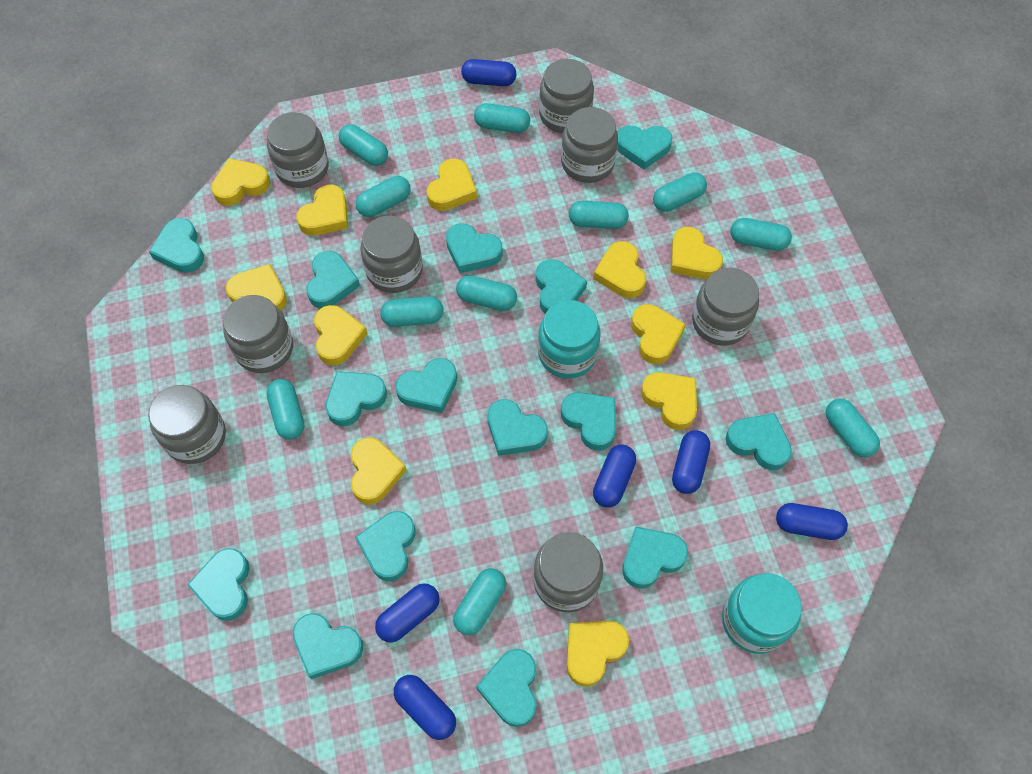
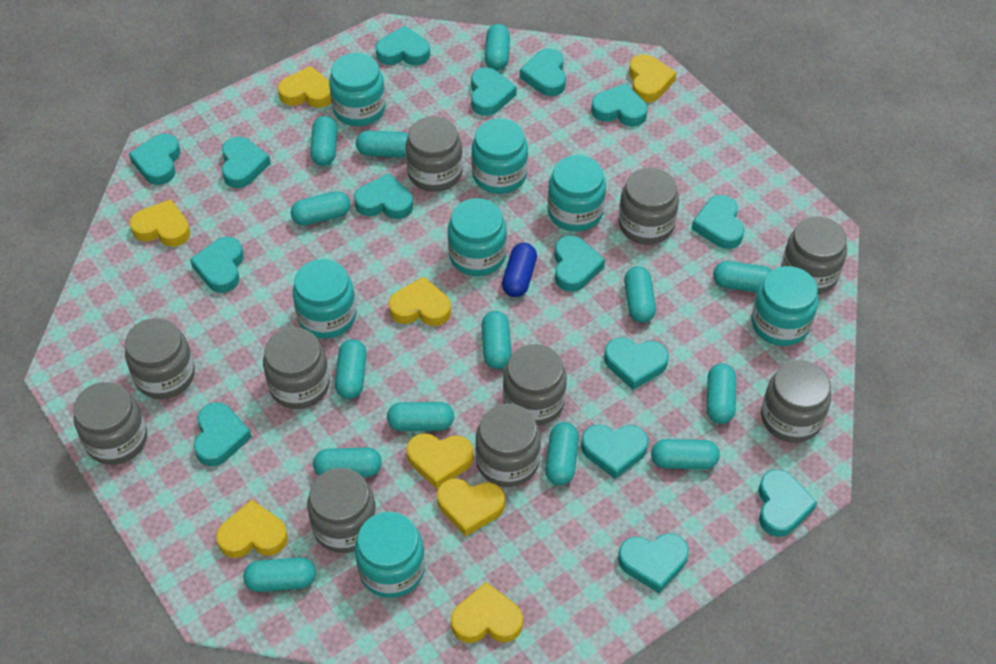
blue capsule: 6 -> 1
grey jar: 8 -> 10
turquoise capsule: 11 -> 14
turquoise jar: 2 -> 7
yellow heart: 11 -> 8

